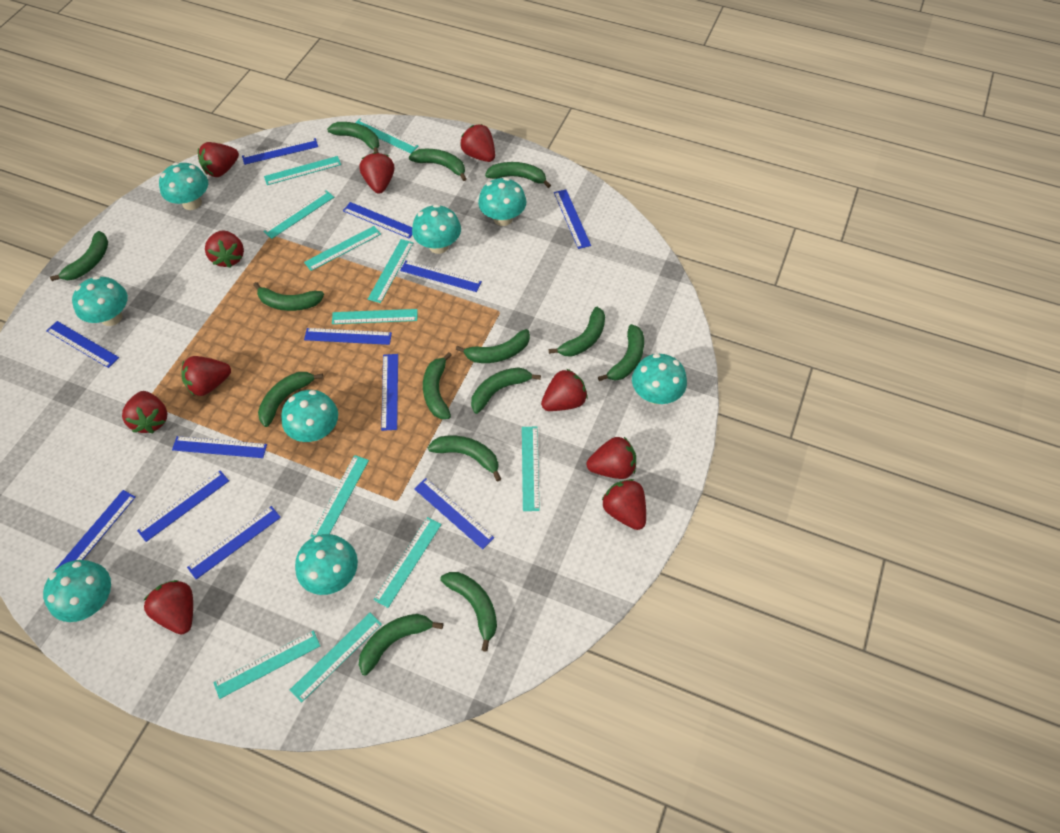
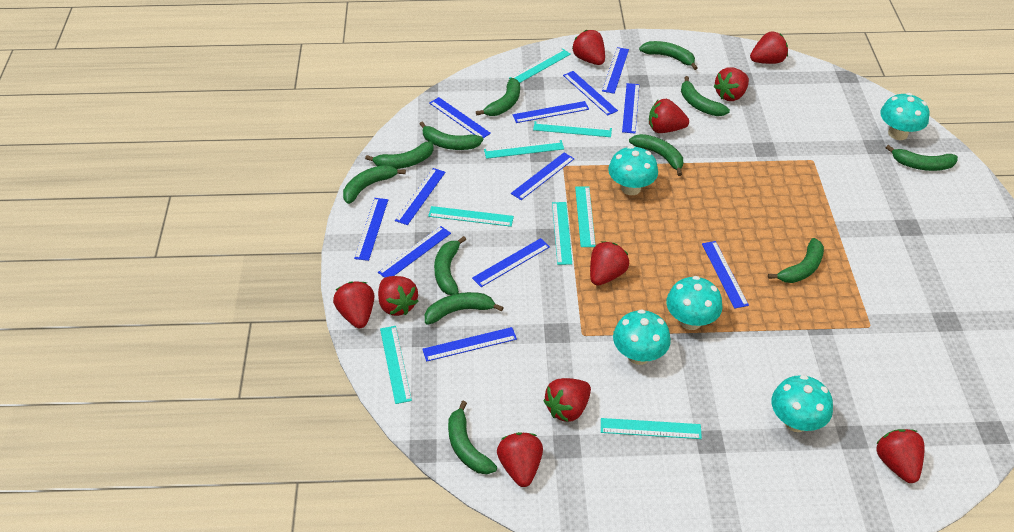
green banana: 14 -> 12
turquoise mushroom: 8 -> 5
turquoise ruler: 11 -> 8

